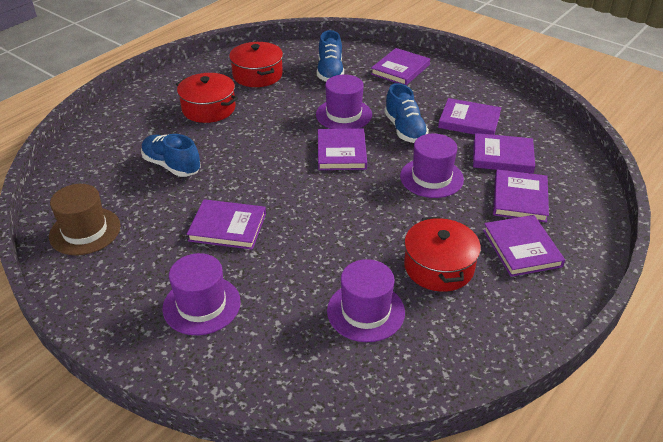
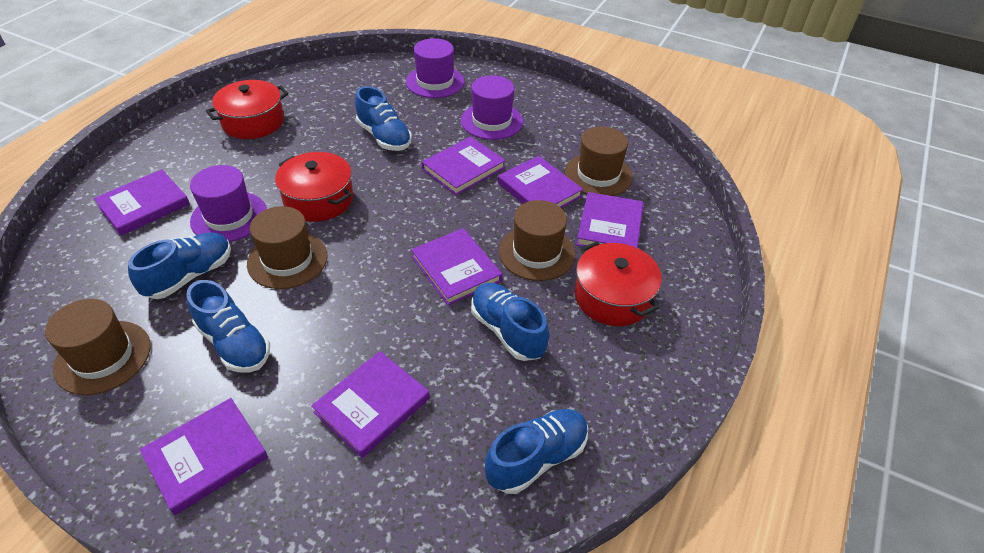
blue shoe: 3 -> 5
brown hat: 1 -> 4
purple hat: 4 -> 3

